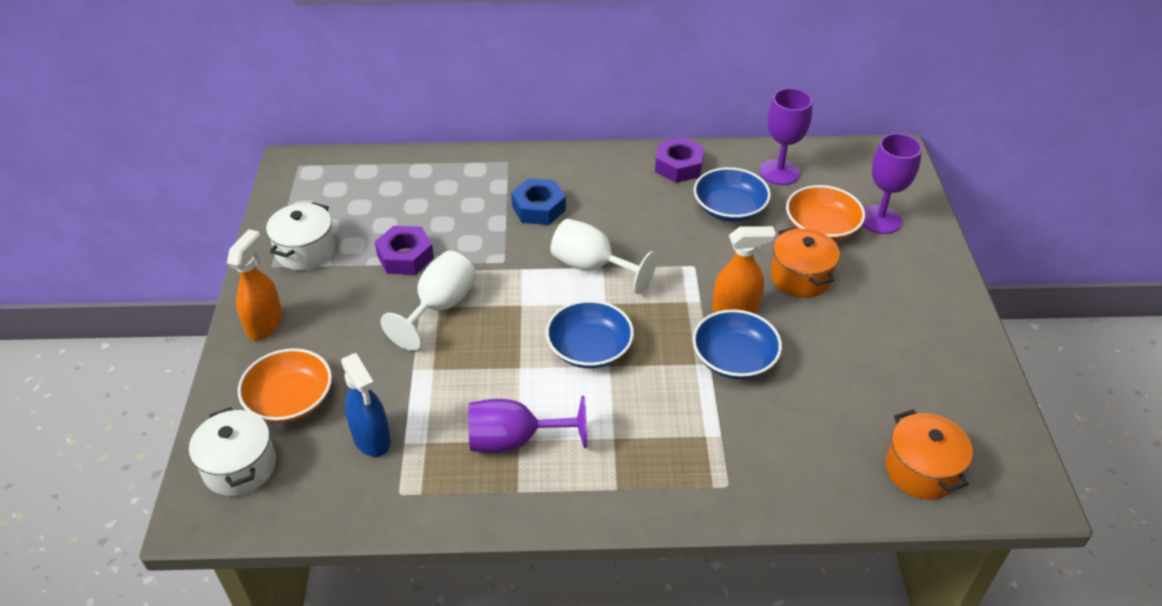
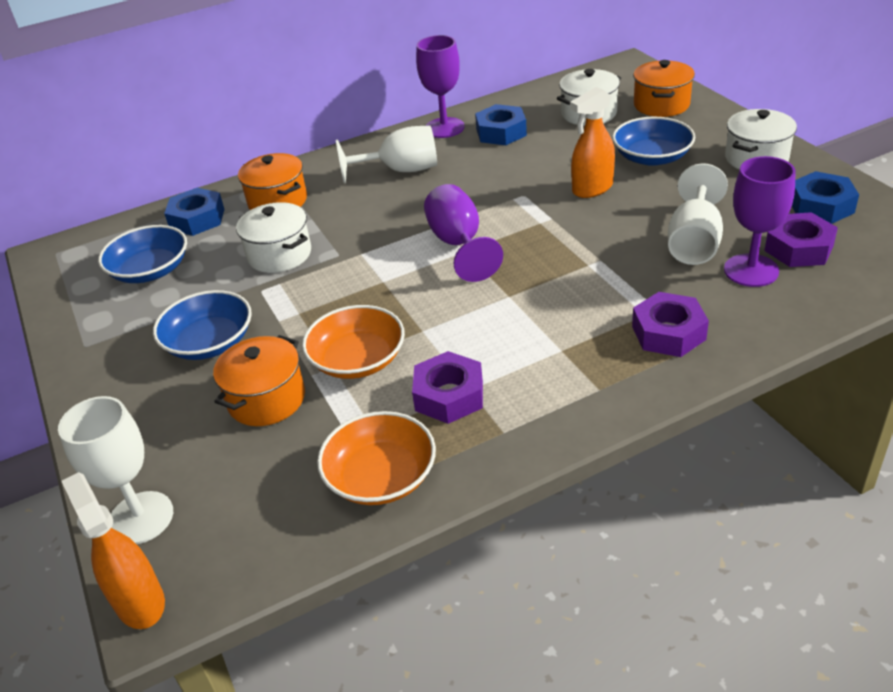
blue nut: 1 -> 3
blue spray bottle: 1 -> 0
orange pot: 2 -> 3
purple nut: 2 -> 3
white goblet: 2 -> 3
white pot: 2 -> 3

